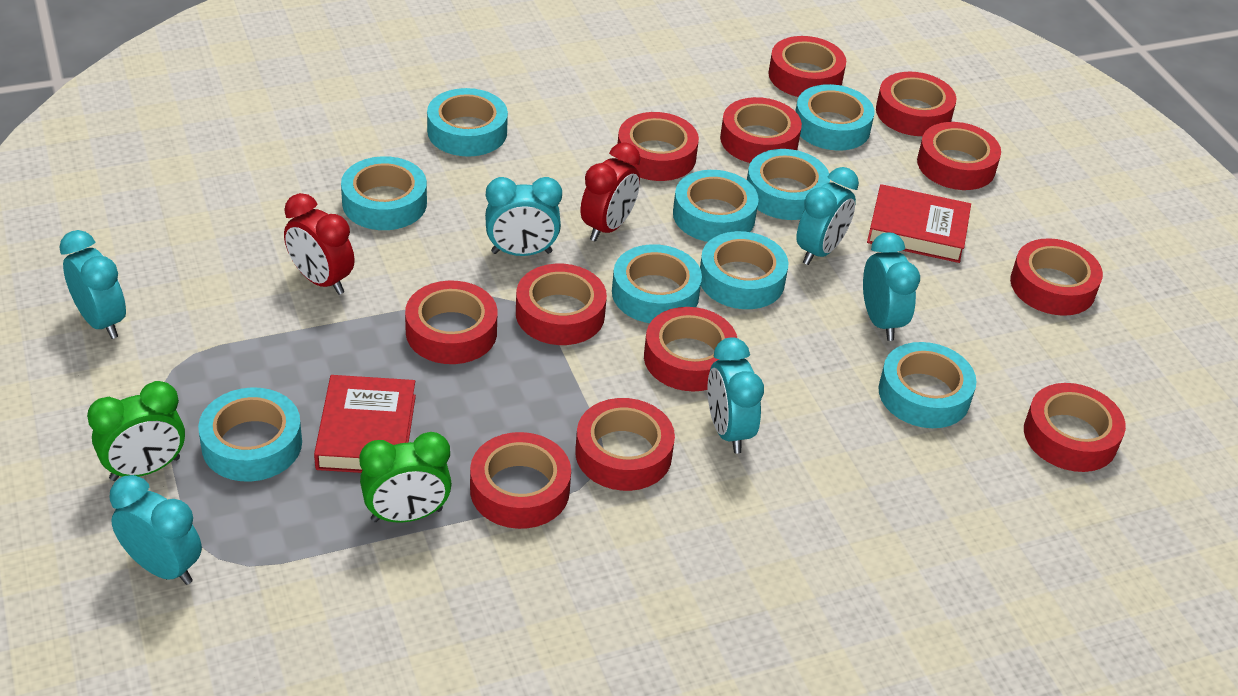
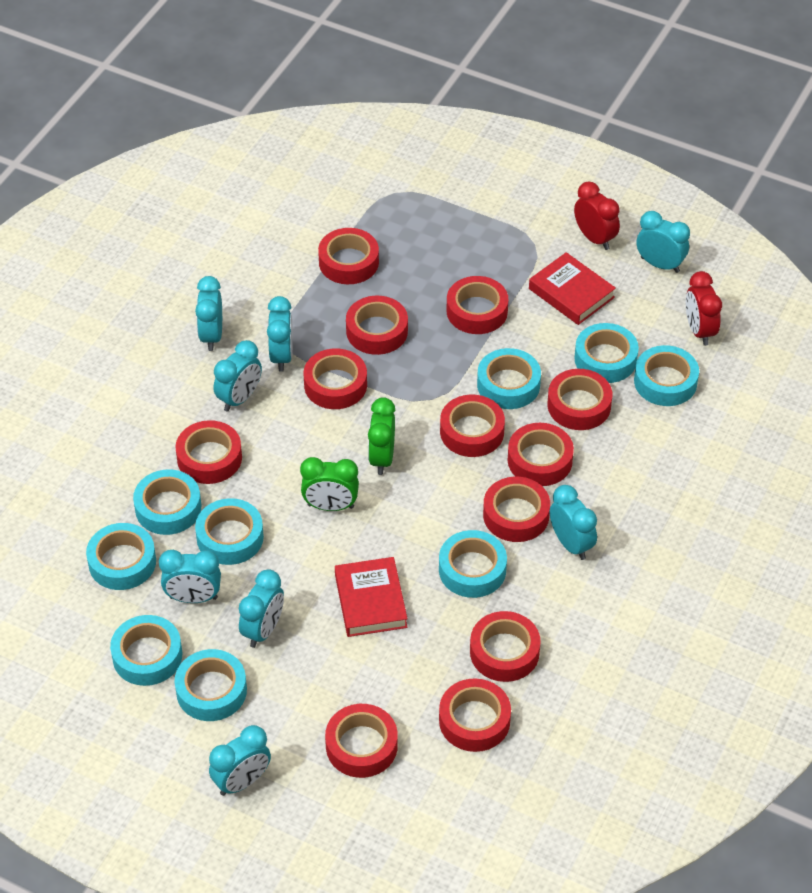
turquoise clock: 6 -> 8

